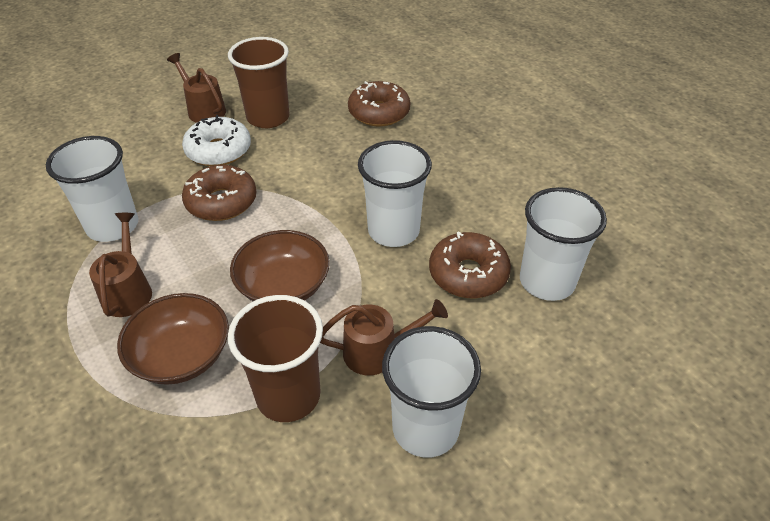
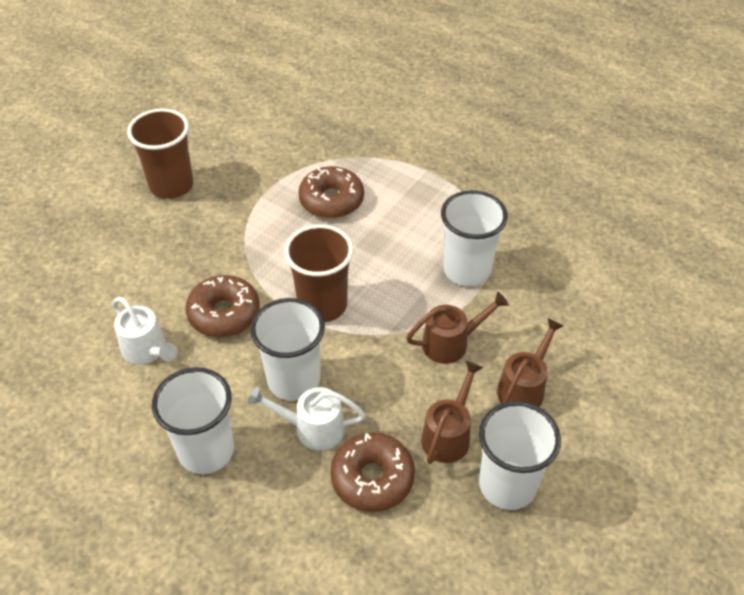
brown bowl: 2 -> 0
white donut: 1 -> 0
white watering can: 0 -> 2

